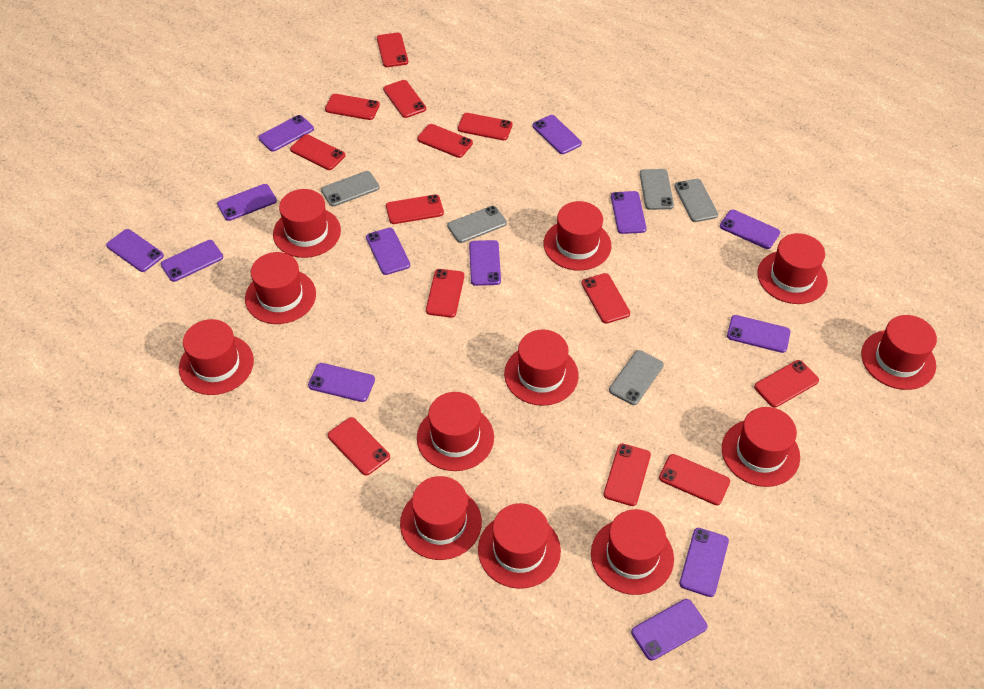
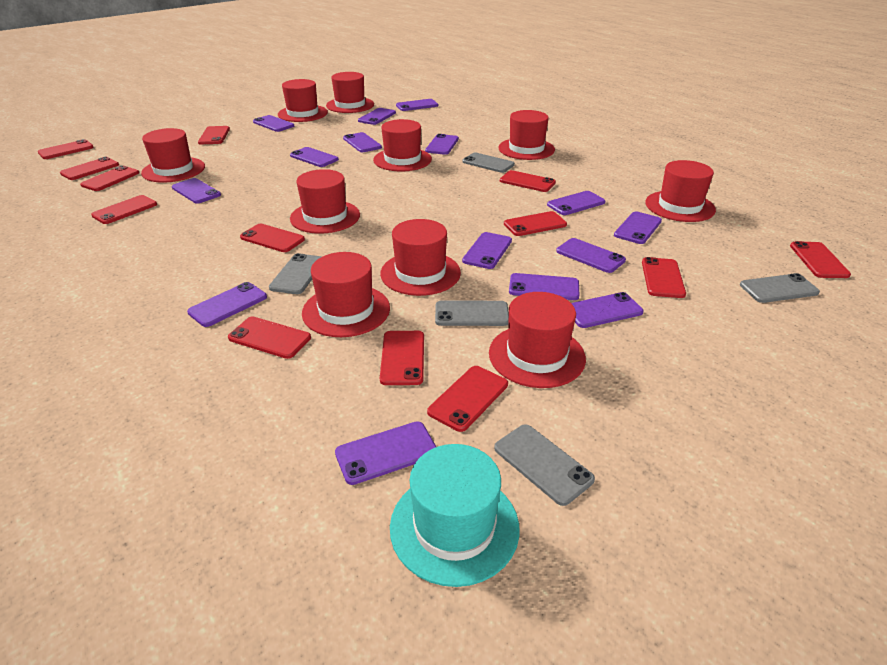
purple phone: 13 -> 15
red hat: 12 -> 10
turquoise hat: 0 -> 1

